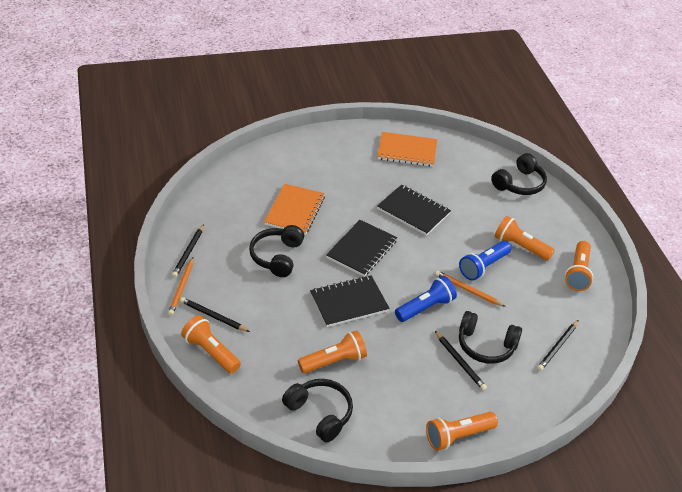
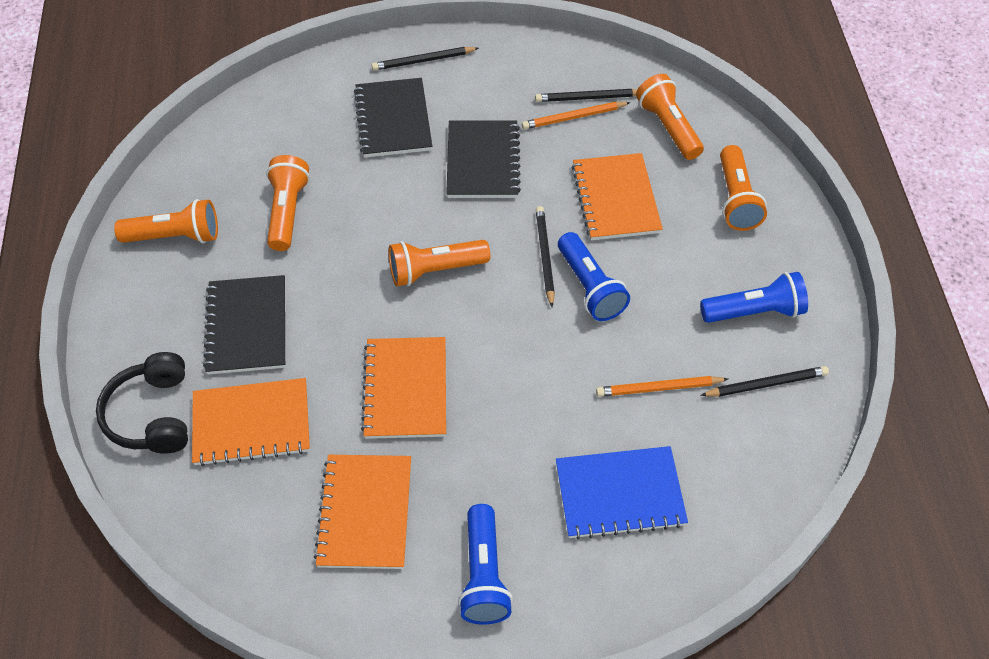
black headphones: 4 -> 1
blue flashlight: 2 -> 3
blue notebook: 0 -> 1
orange notebook: 2 -> 4

